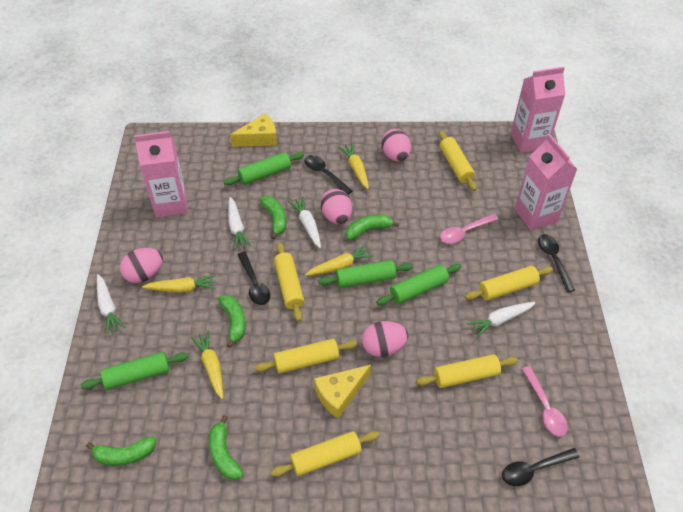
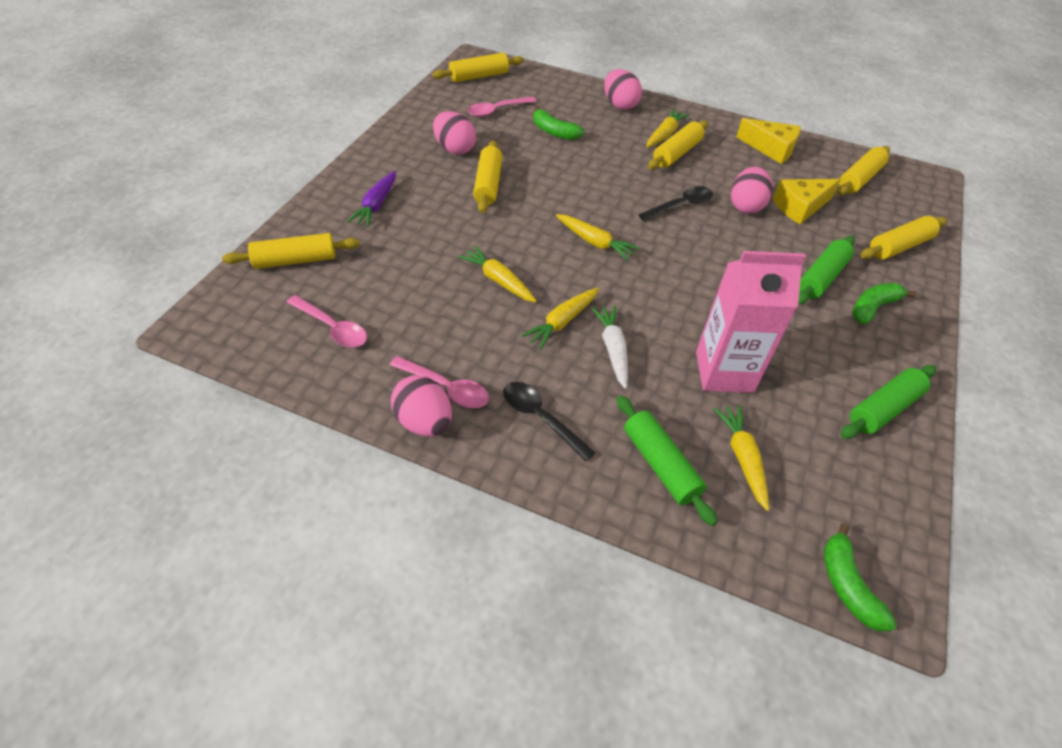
black spoon: 4 -> 2
green banana: 5 -> 3
green rolling pin: 4 -> 3
pink carton: 3 -> 1
pink spoon: 2 -> 3
purple carrot: 0 -> 1
white carrot: 4 -> 1
yellow carrot: 4 -> 5

